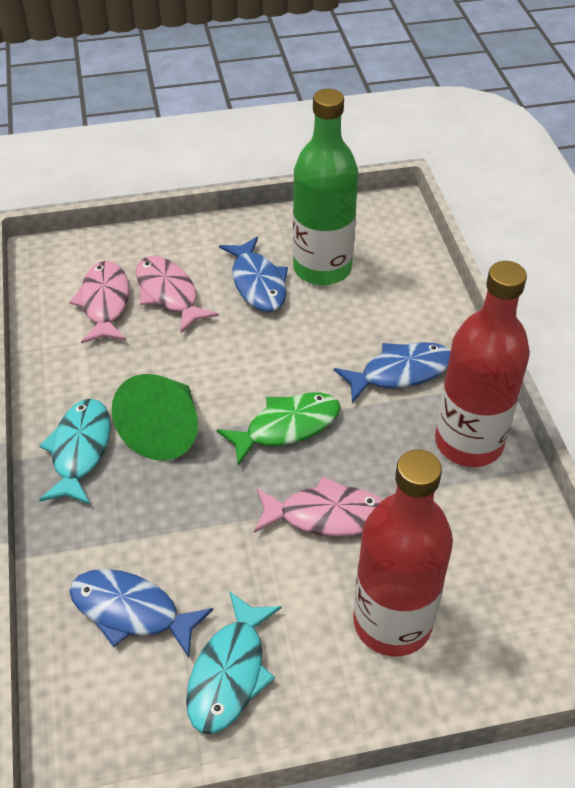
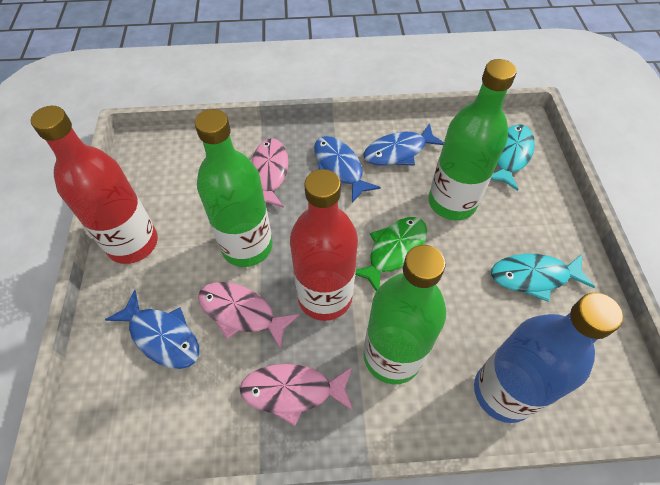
blue bottle: 0 -> 1
green bottle: 1 -> 3
green cone: 1 -> 0

